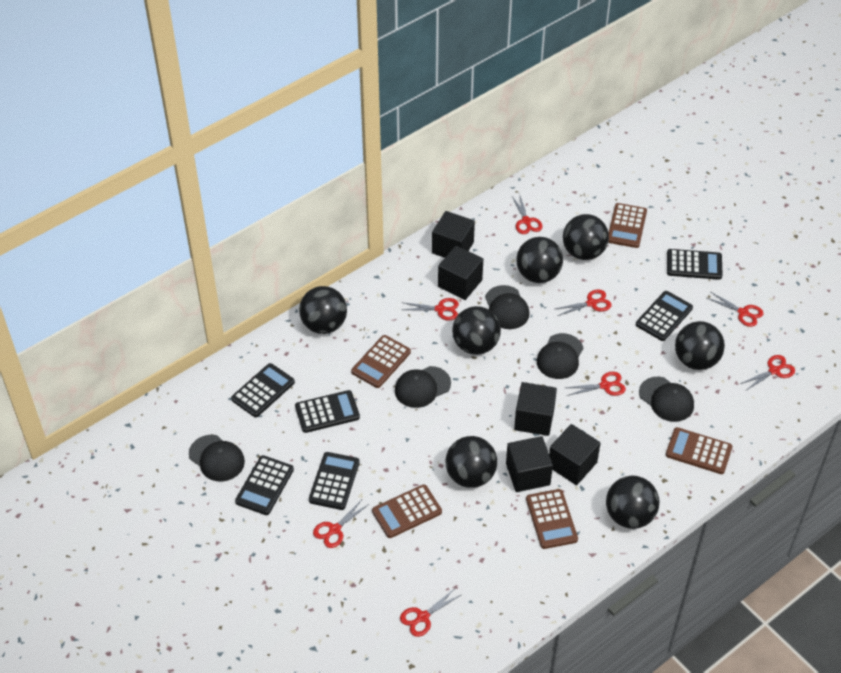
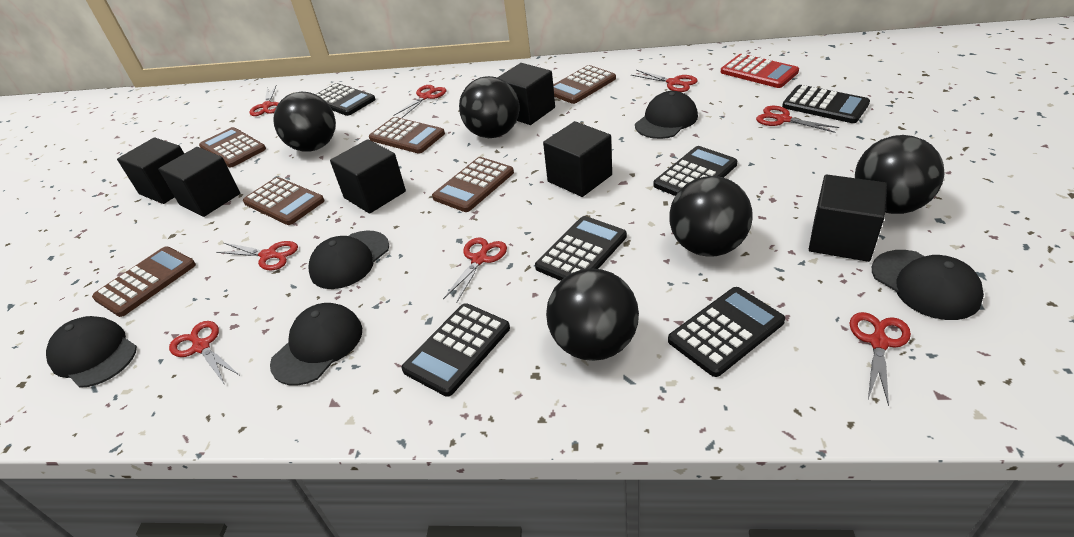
black ball: 7 -> 5
black cube: 5 -> 6
brown calculator: 5 -> 6
red calculator: 0 -> 1

